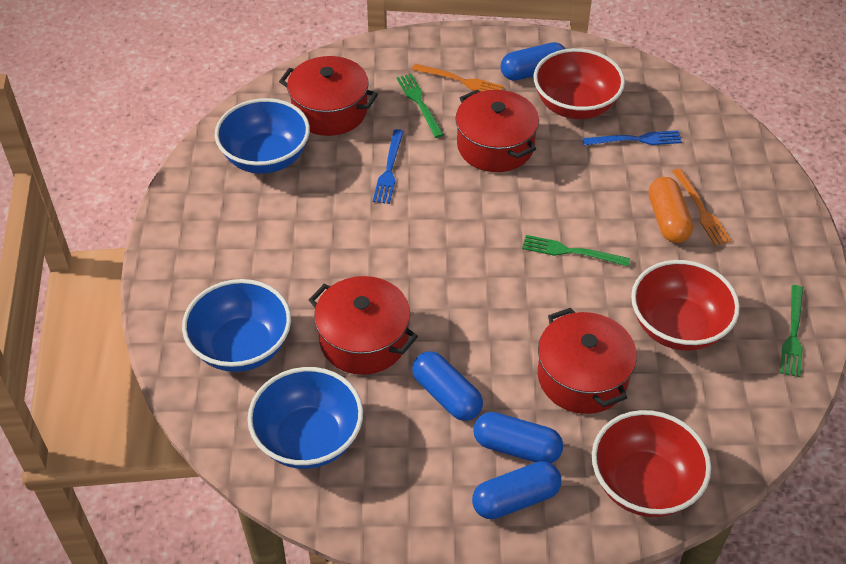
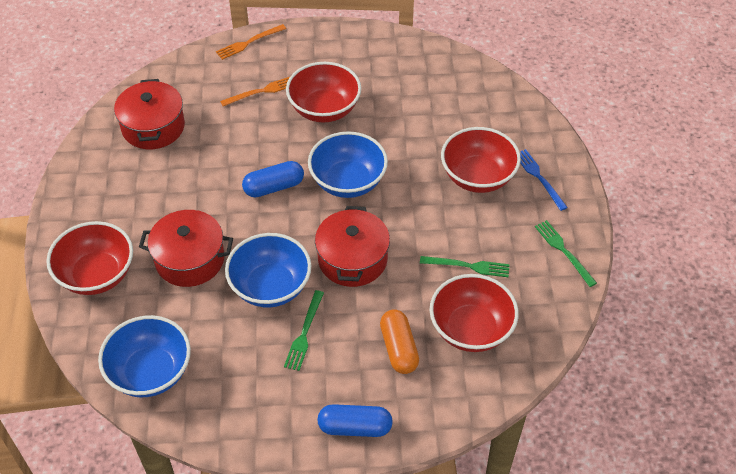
blue capsule: 4 -> 2
blue fork: 2 -> 1
red bowl: 3 -> 4
red pot: 4 -> 3

